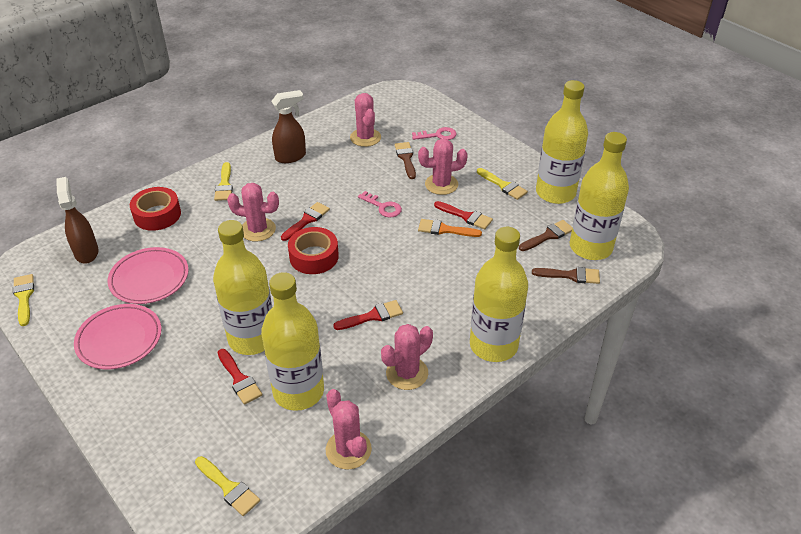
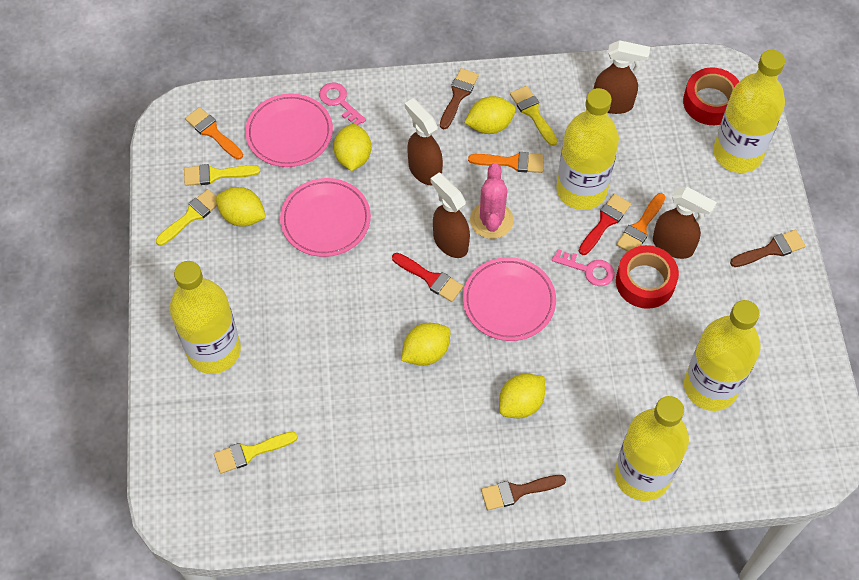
brown spray bottle: 2 -> 4
orange brush: 1 -> 3
pink cactus: 5 -> 1
pink plate: 2 -> 3
red brush: 4 -> 2
yellow lemon: 0 -> 5

